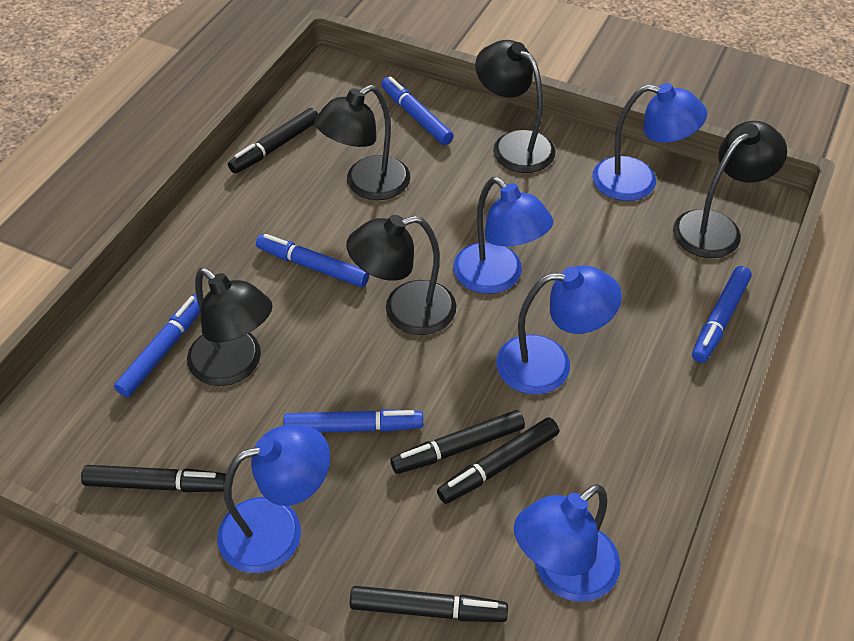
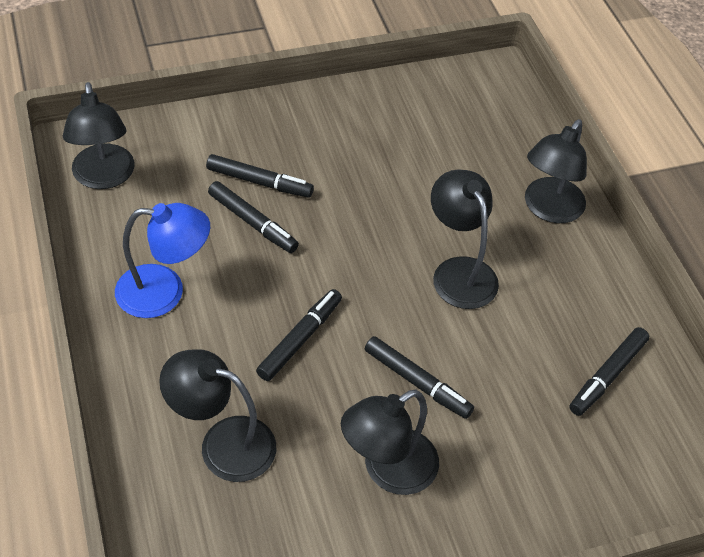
blue lamp: 5 -> 1
blue marker: 5 -> 0

